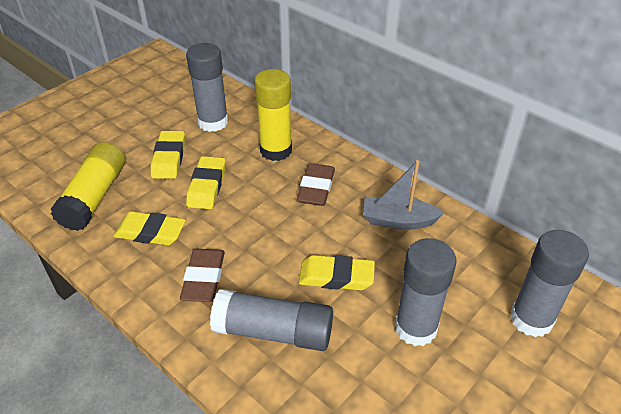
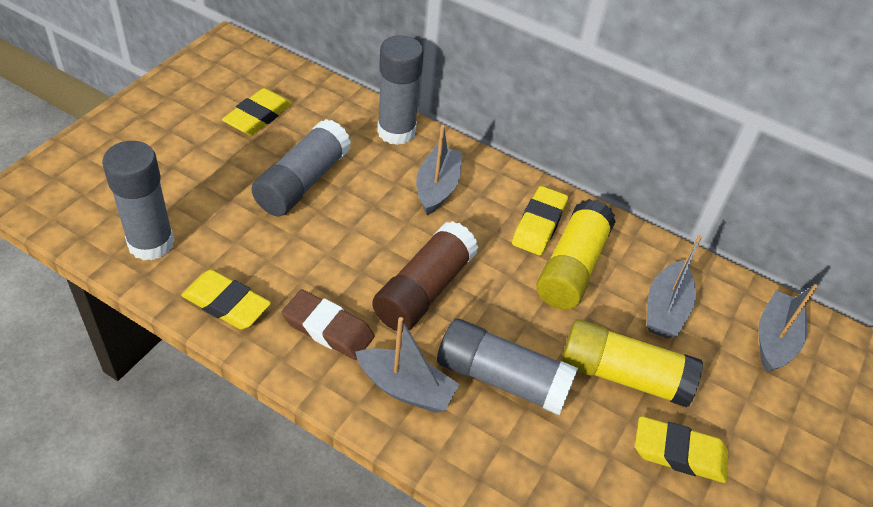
brown eraser: 2 -> 1
brown glue stick: 0 -> 1
grey boat: 1 -> 4

